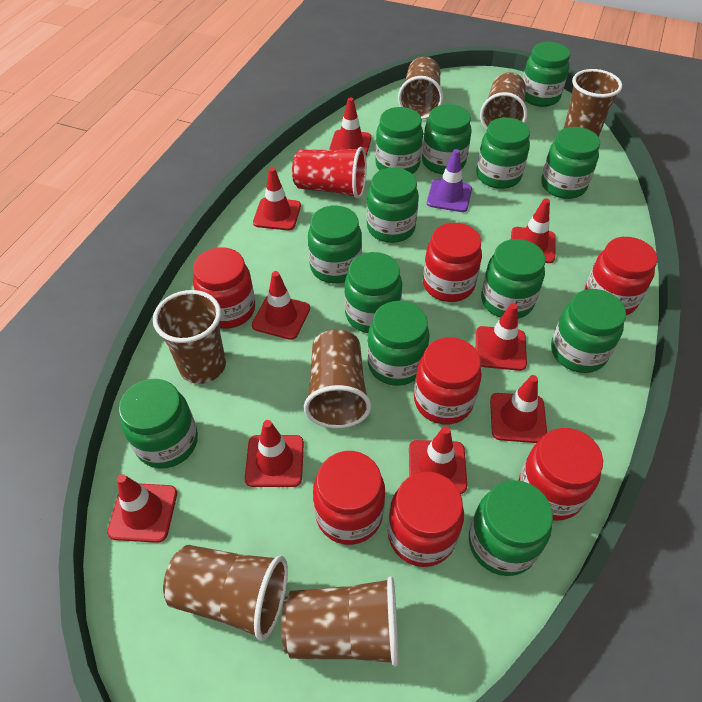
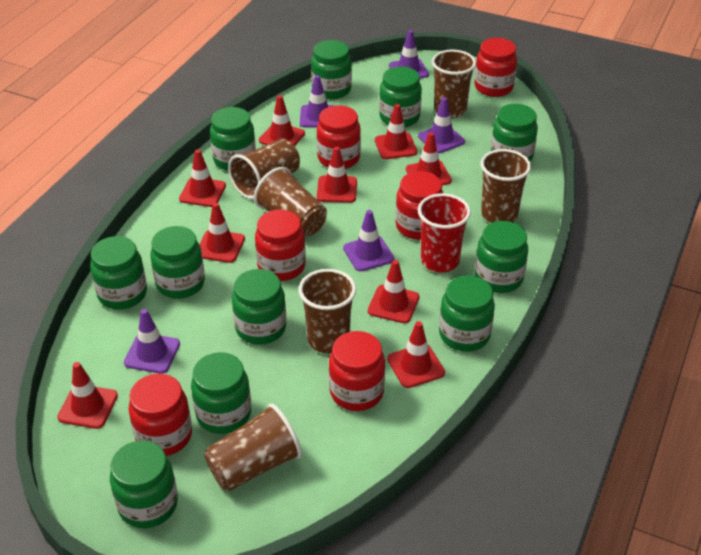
brown cup: 7 -> 6
green jar: 13 -> 11
purple traffic cone: 1 -> 5
red jar: 7 -> 6

